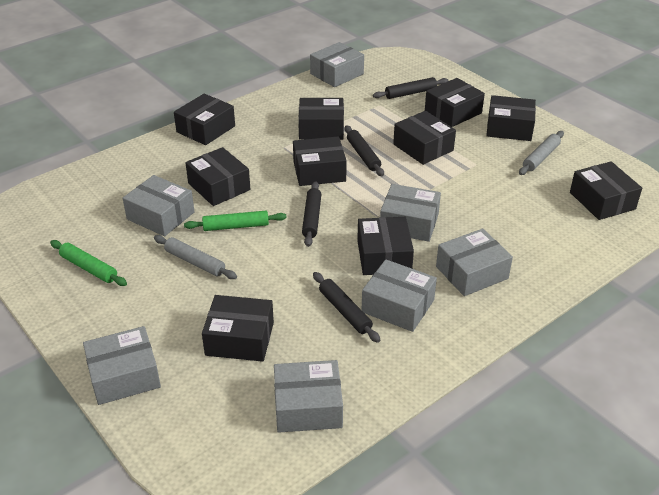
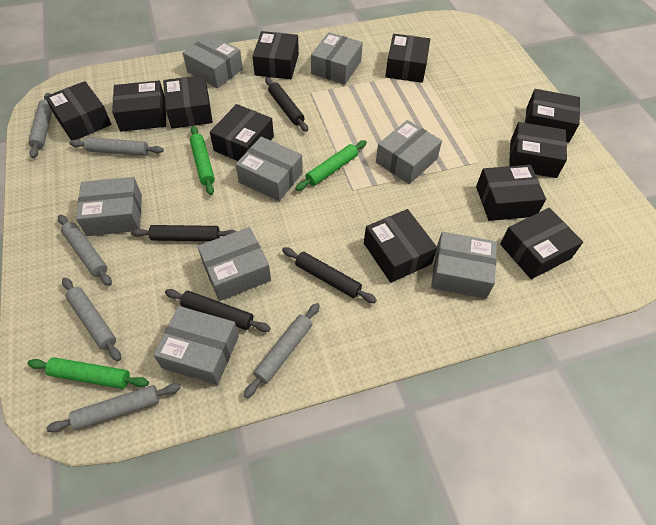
black box: 10 -> 11
green rolling pin: 2 -> 3
grey box: 7 -> 8
grey rolling pin: 2 -> 6

